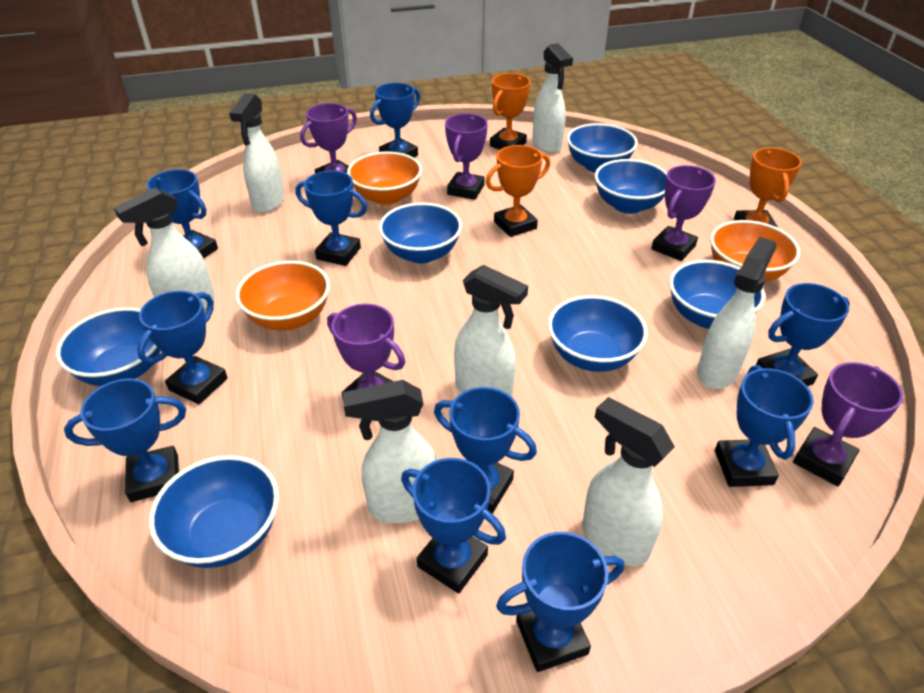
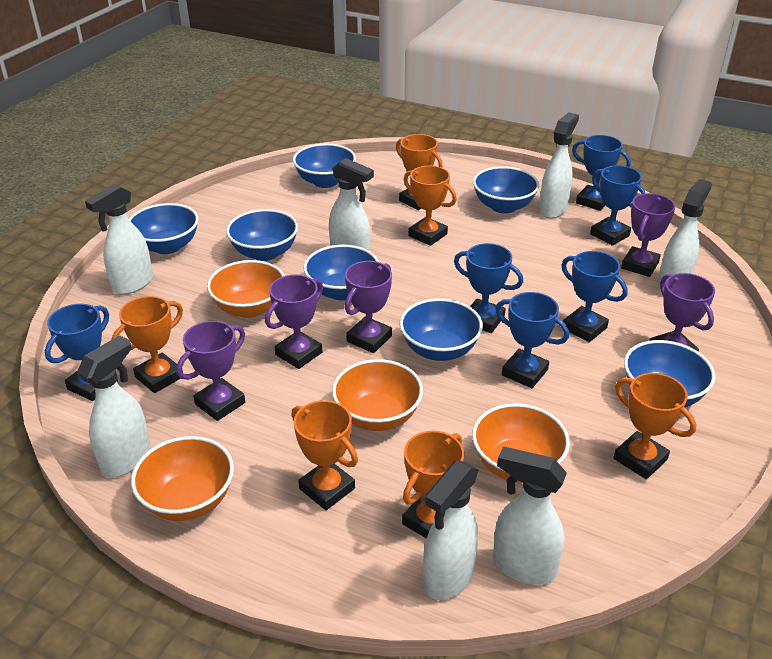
blue trophy: 10 -> 6
orange bowl: 3 -> 4
orange trophy: 3 -> 6

